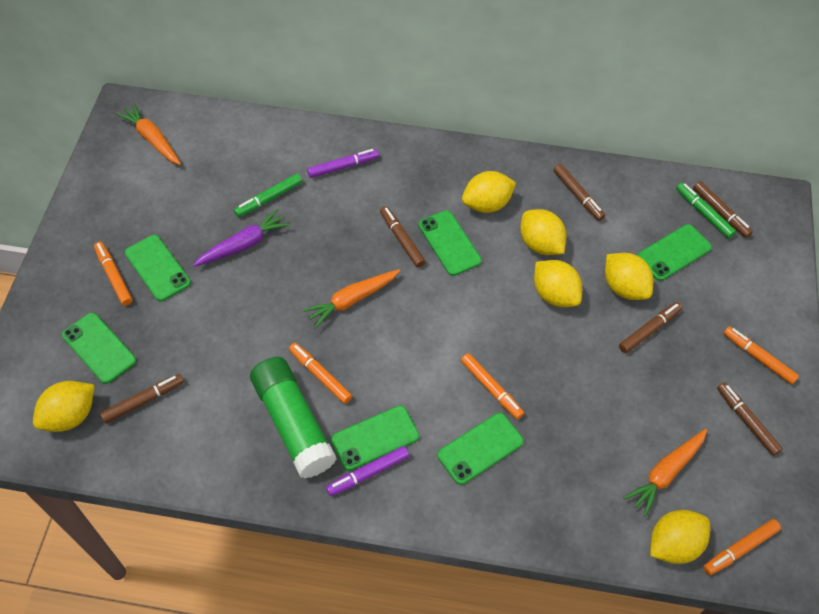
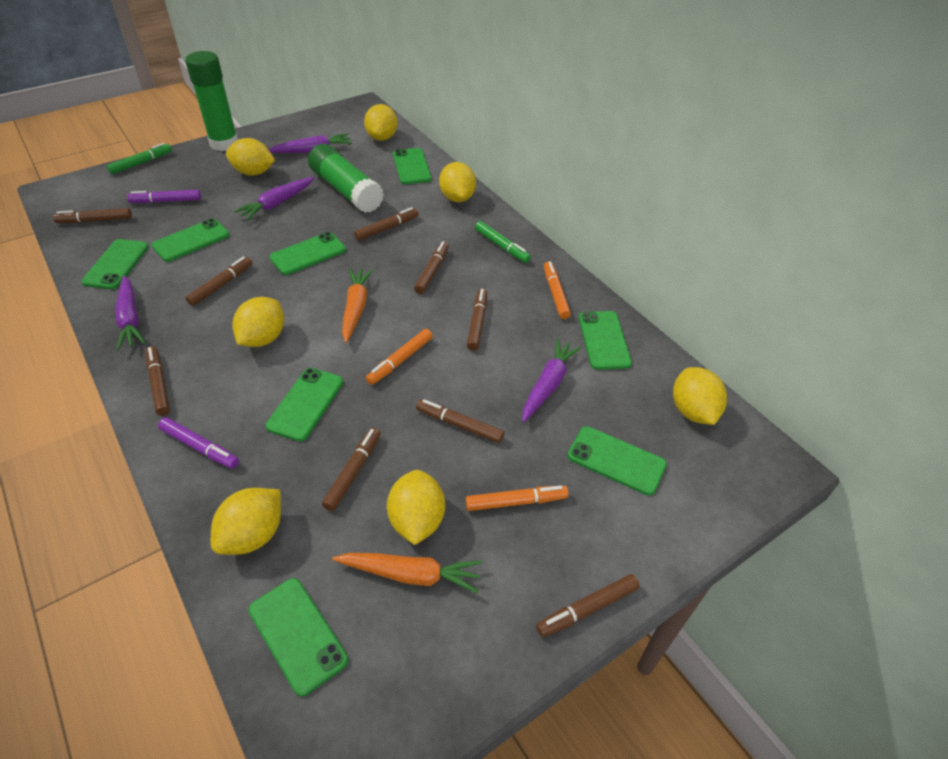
brown marker: 6 -> 9
green glue stick: 1 -> 2
green phone: 6 -> 8
orange carrot: 3 -> 2
orange marker: 5 -> 3
purple carrot: 1 -> 4
yellow lemon: 6 -> 7

